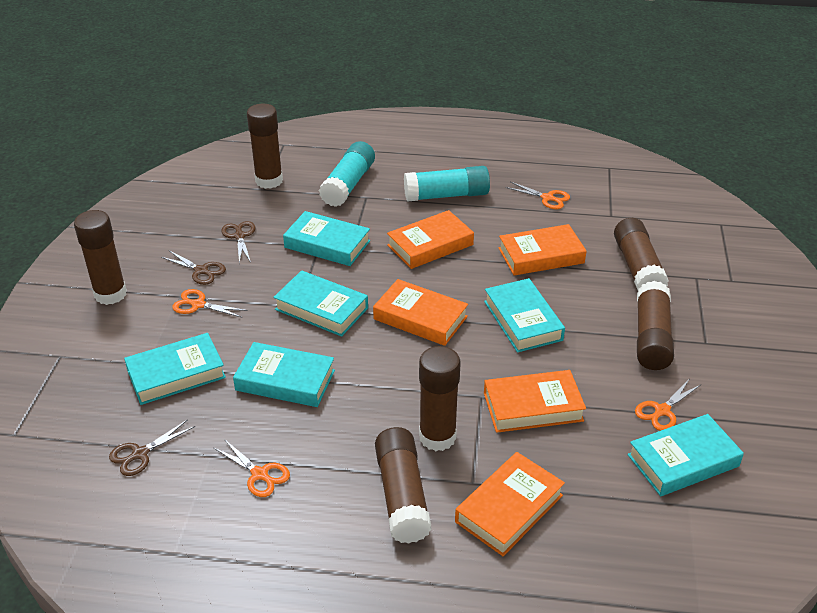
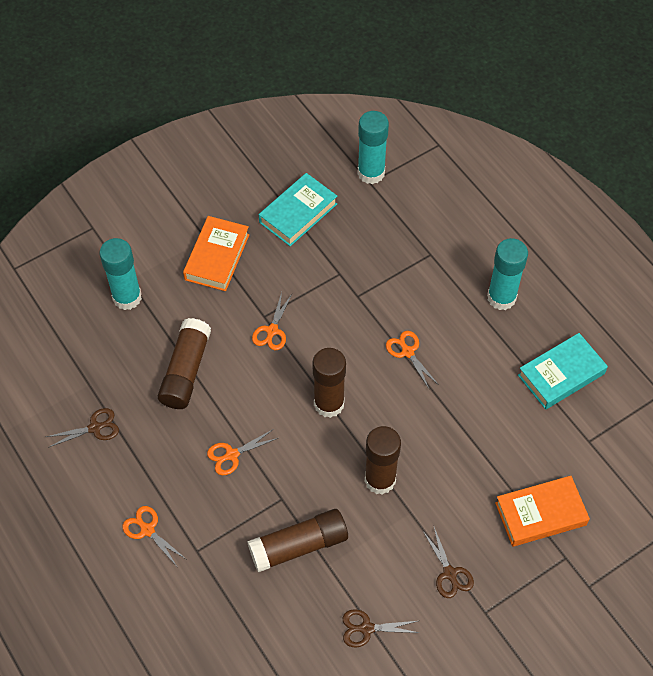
brown glue stick: 6 -> 4
orange book: 5 -> 2
turquoise book: 6 -> 2
turquoise glue stick: 2 -> 3

